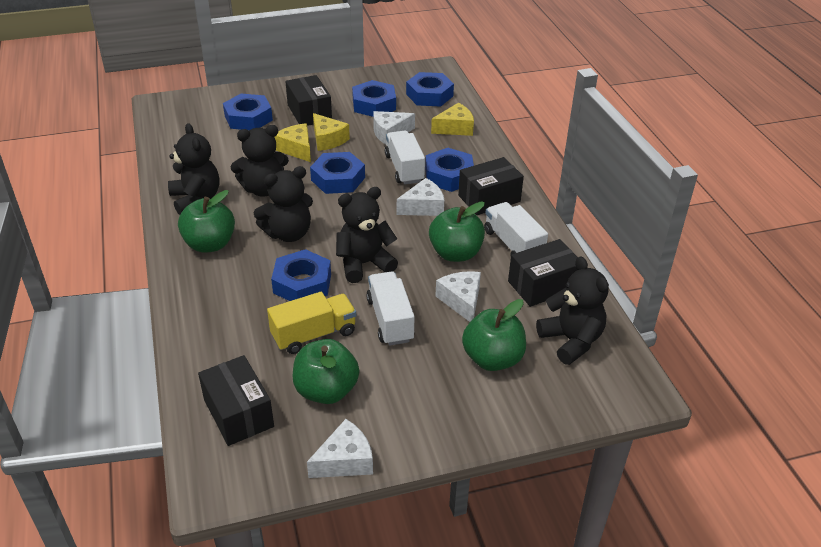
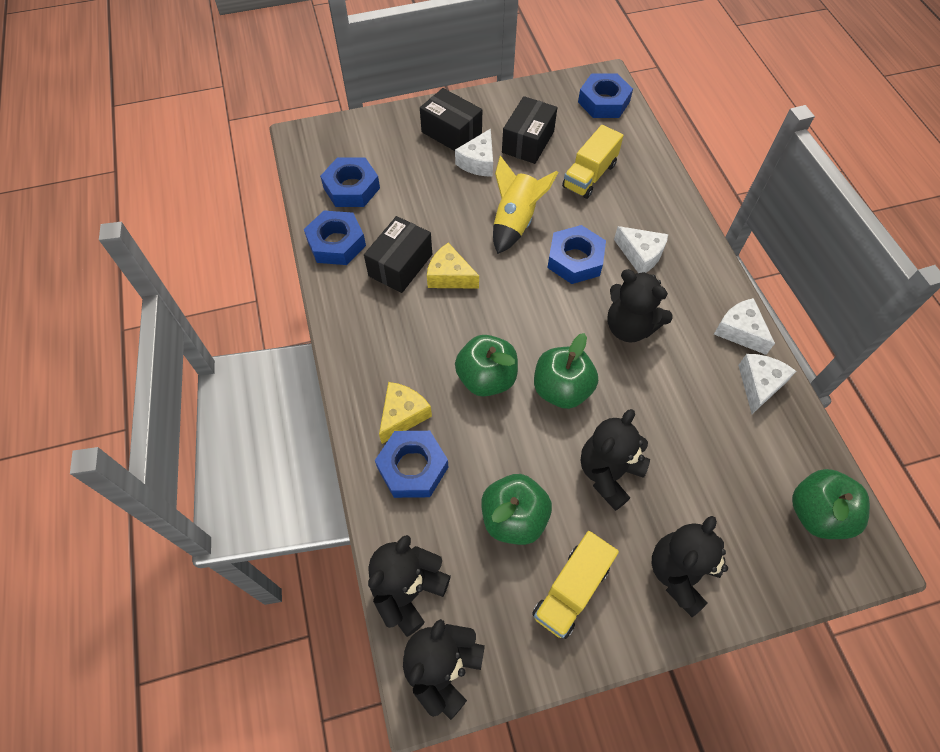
black box: 4 -> 3
blue nut: 6 -> 5
white truck: 3 -> 0
yellow cheese: 3 -> 2
yellow rocket: 0 -> 1
yellow truck: 1 -> 2

